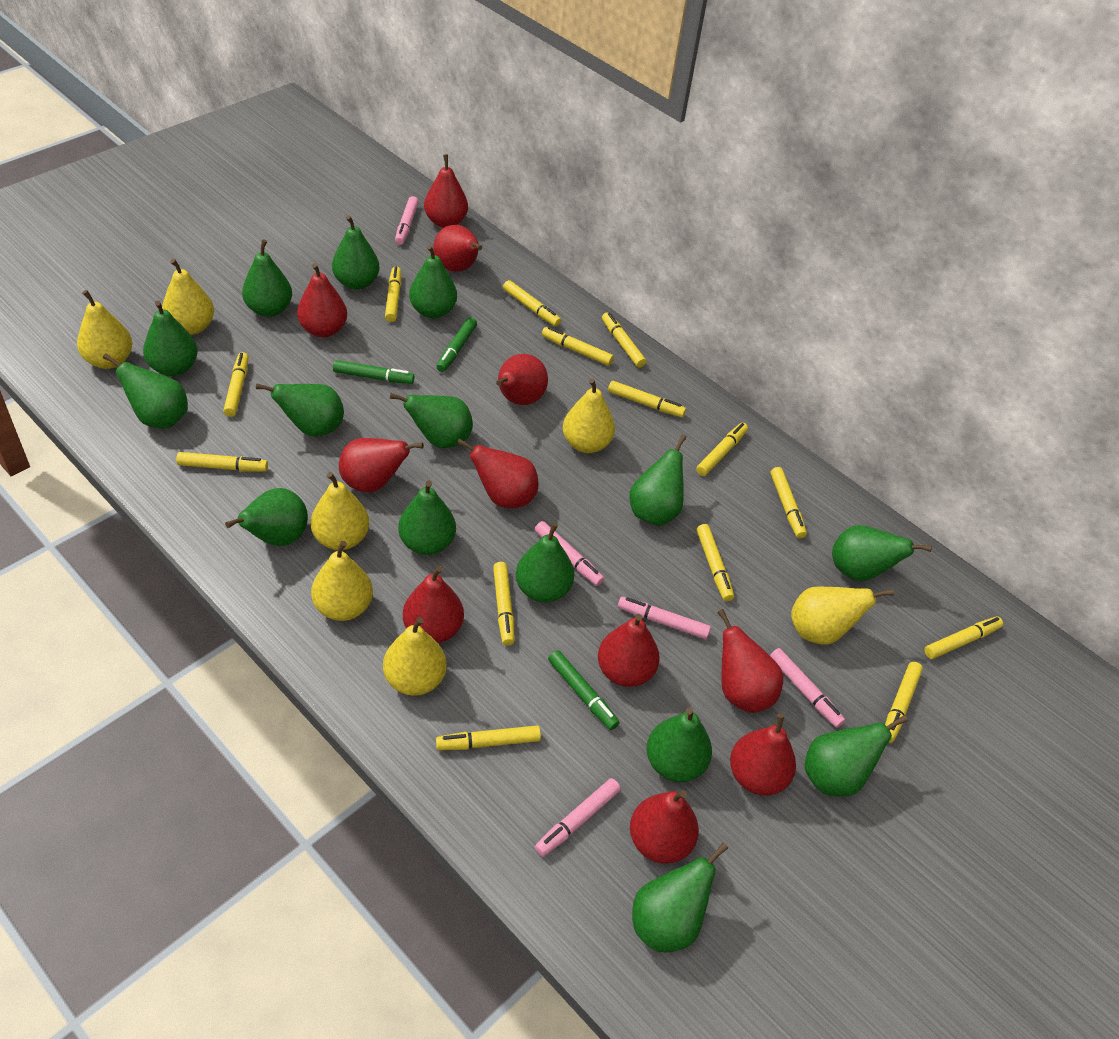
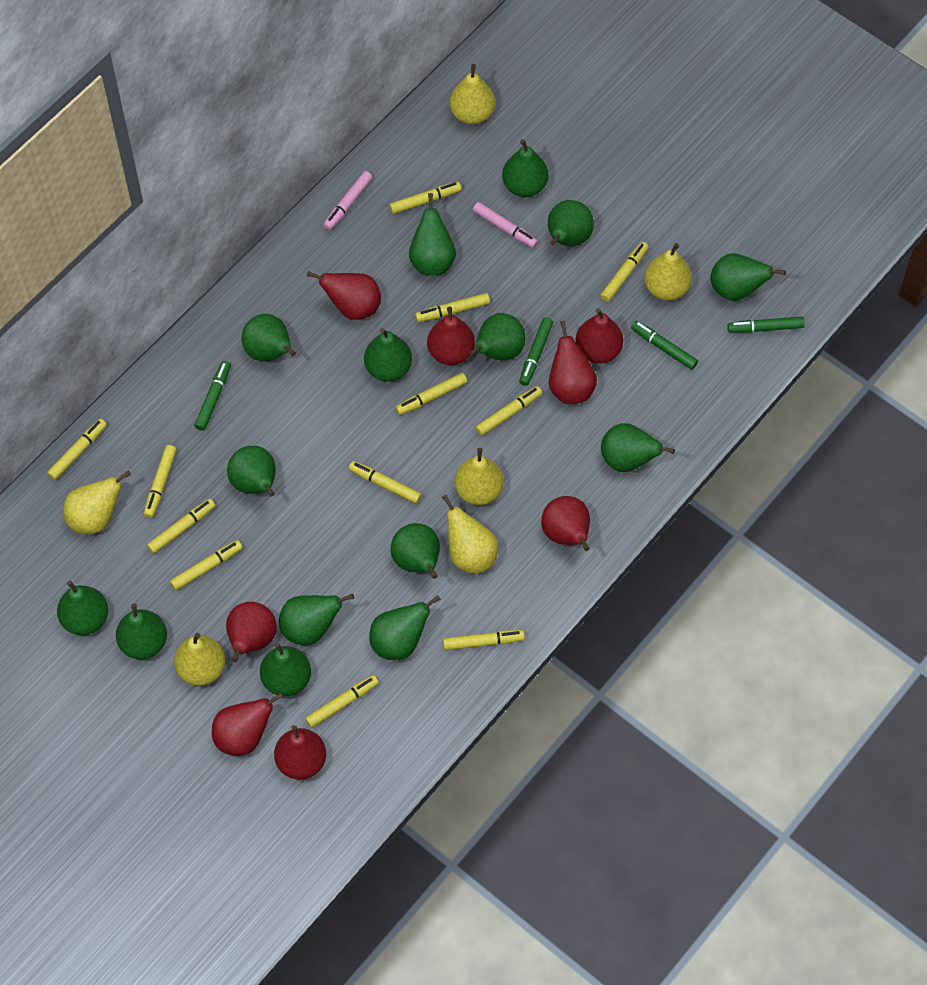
green marker: 3 -> 4
pink marker: 5 -> 2
red pear: 11 -> 8
yellow marker: 14 -> 12
yellow pear: 7 -> 6

